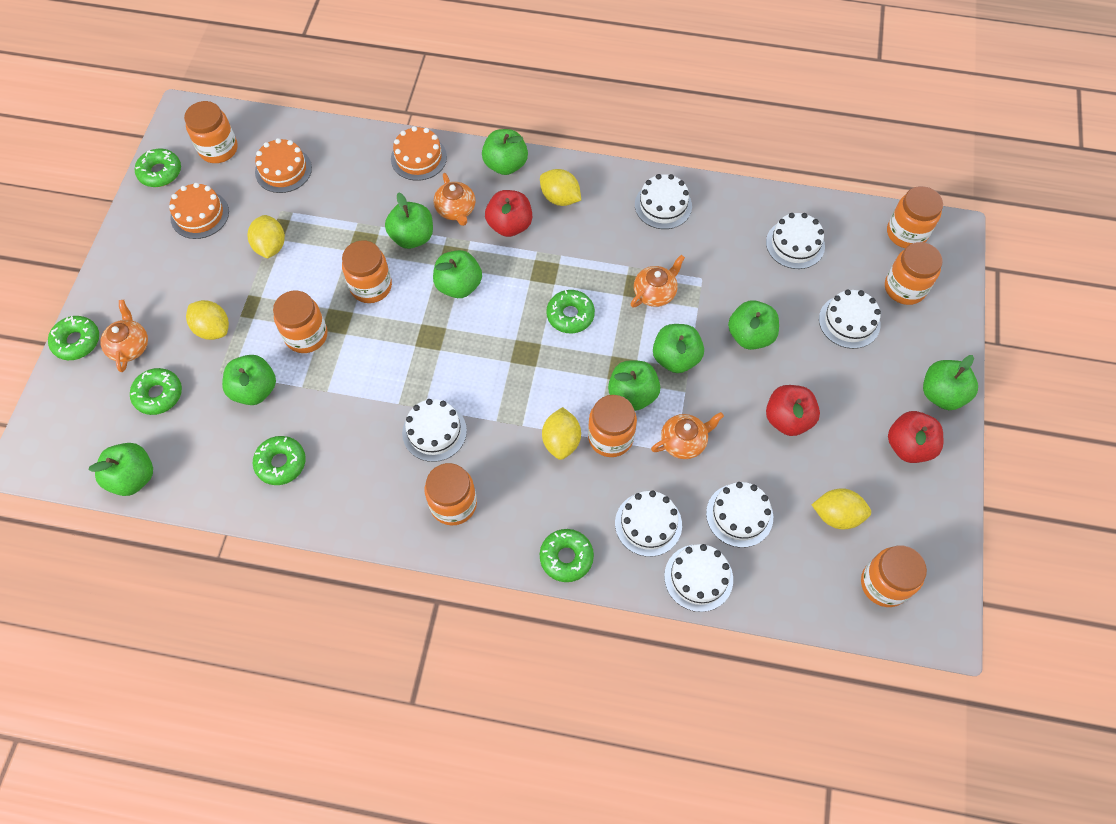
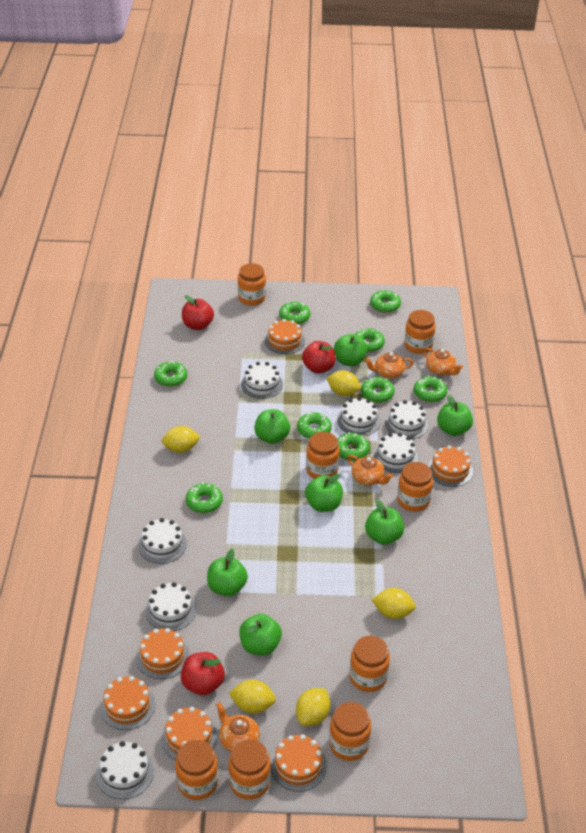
green apple: 9 -> 7
green donut: 6 -> 9
orange cake: 3 -> 6

